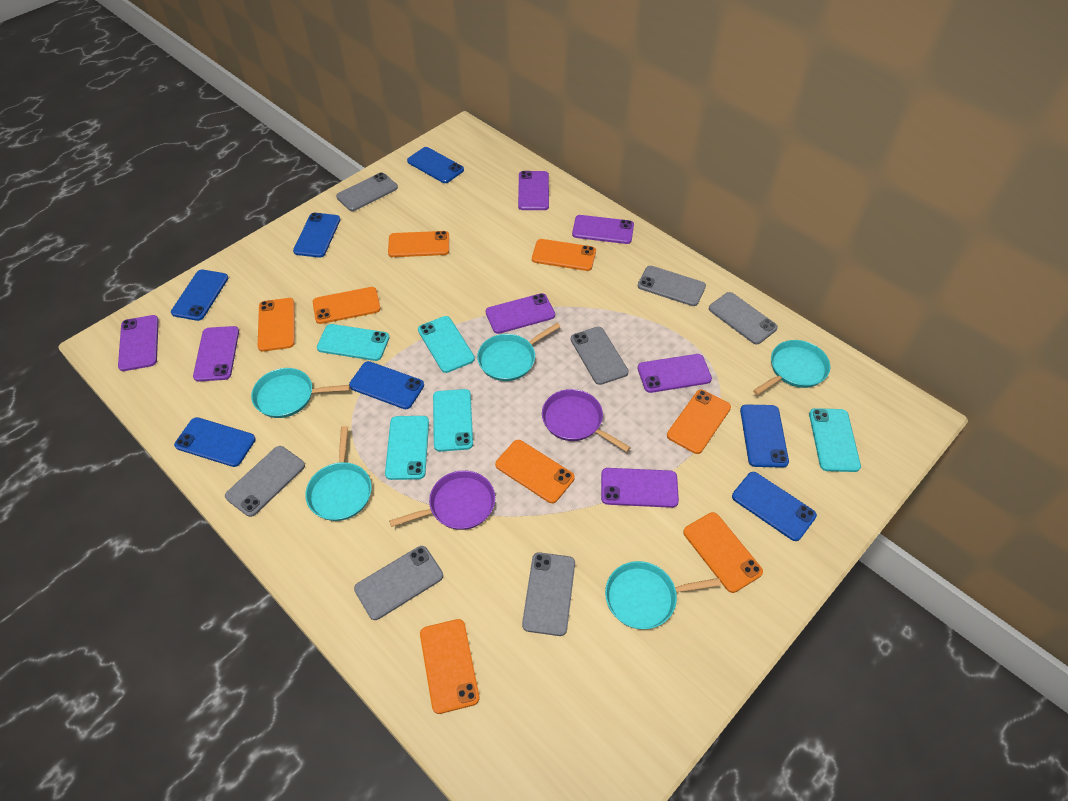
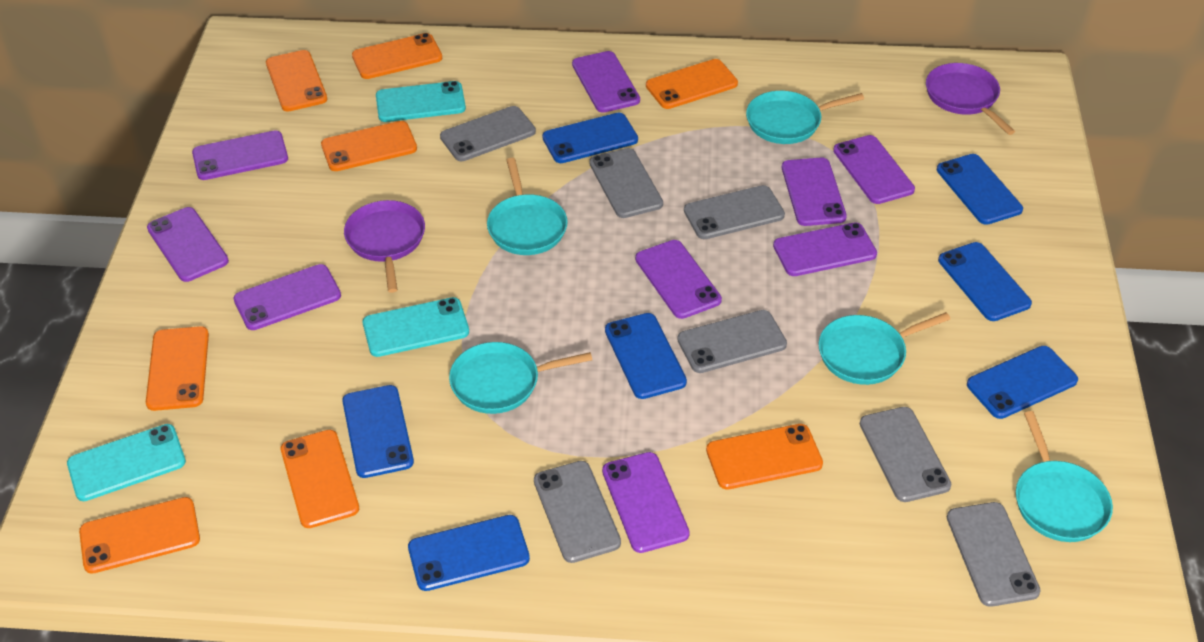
purple phone: 7 -> 9
turquoise phone: 5 -> 3

